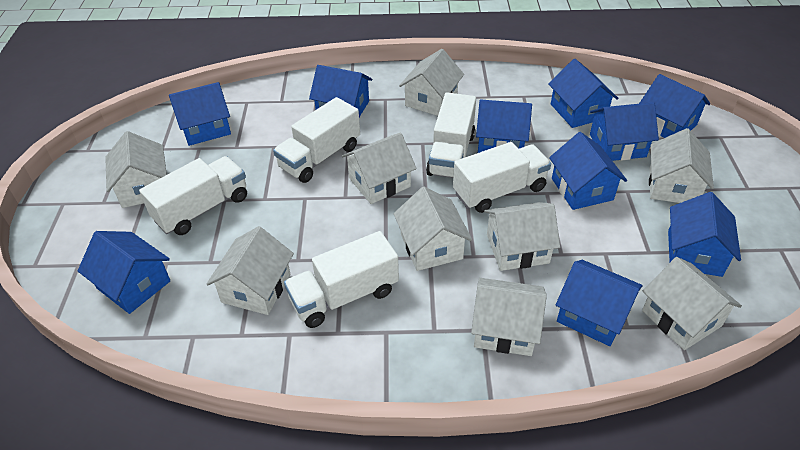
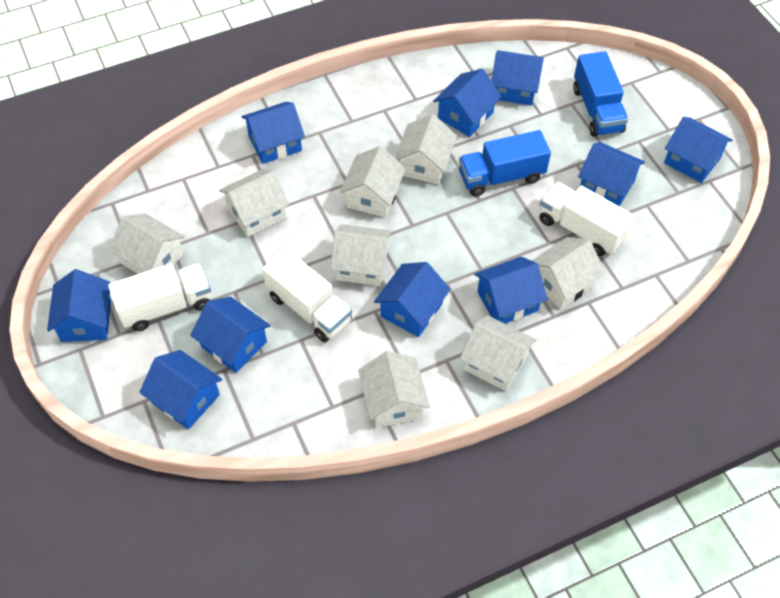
blue truck: 0 -> 2
white house: 9 -> 8
white truck: 5 -> 3

